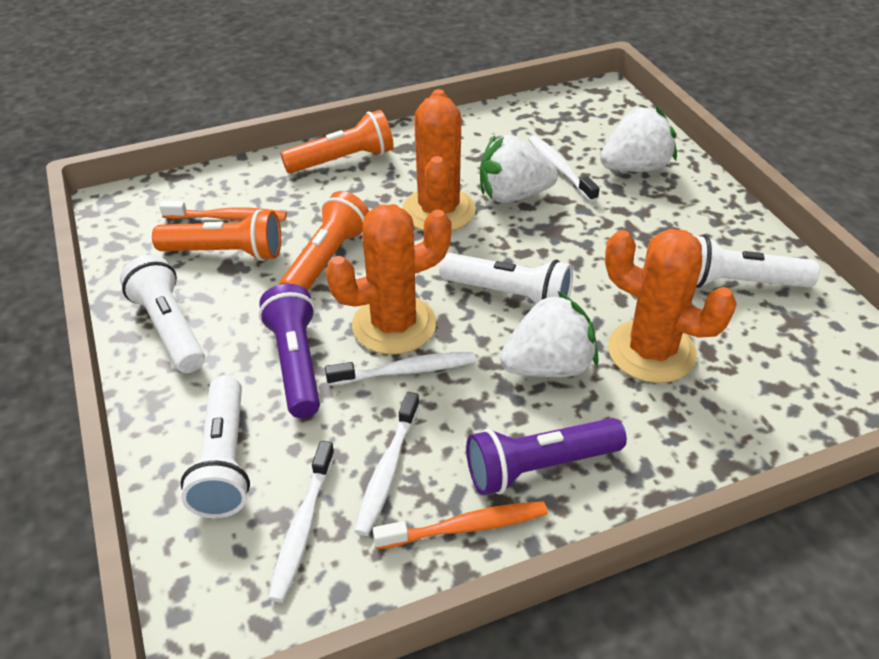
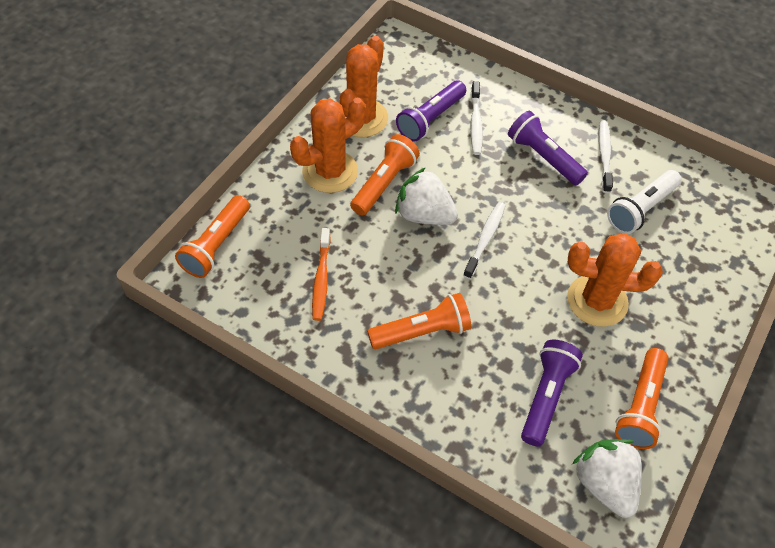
orange flashlight: 3 -> 4
orange toothbrush: 2 -> 1
purple flashlight: 2 -> 3
white flashlight: 4 -> 1
white strawberry: 3 -> 2
white toothbrush: 4 -> 3

